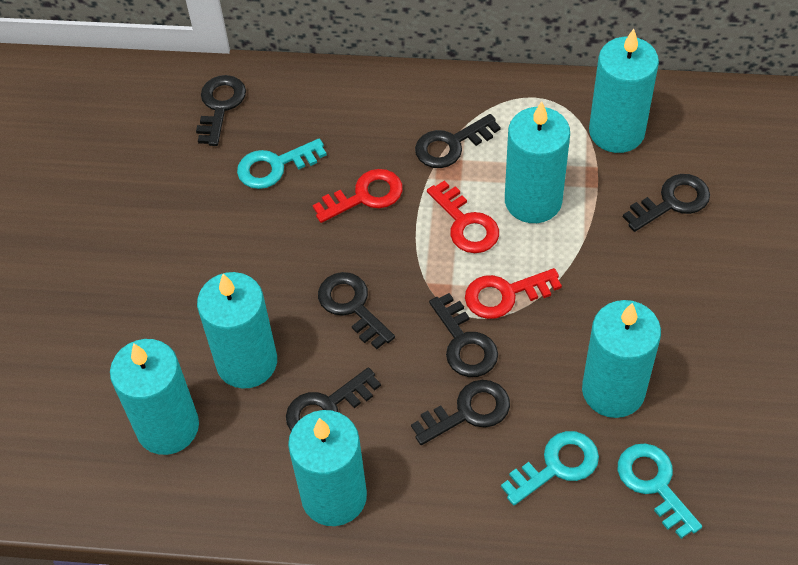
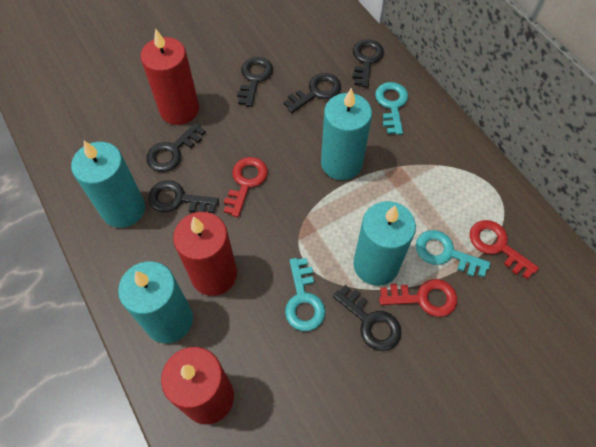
black key: 7 -> 6
red candle: 0 -> 3
turquoise candle: 6 -> 4

